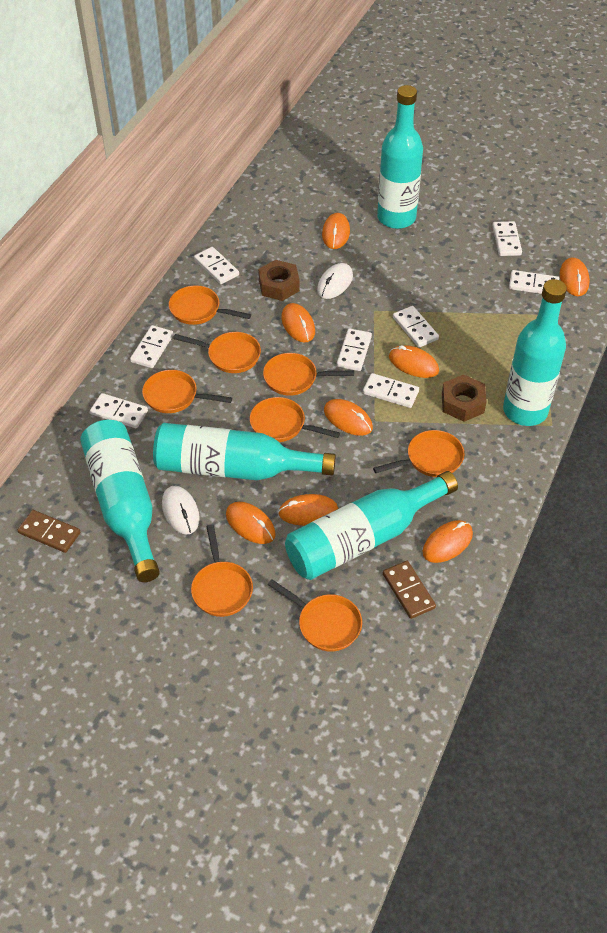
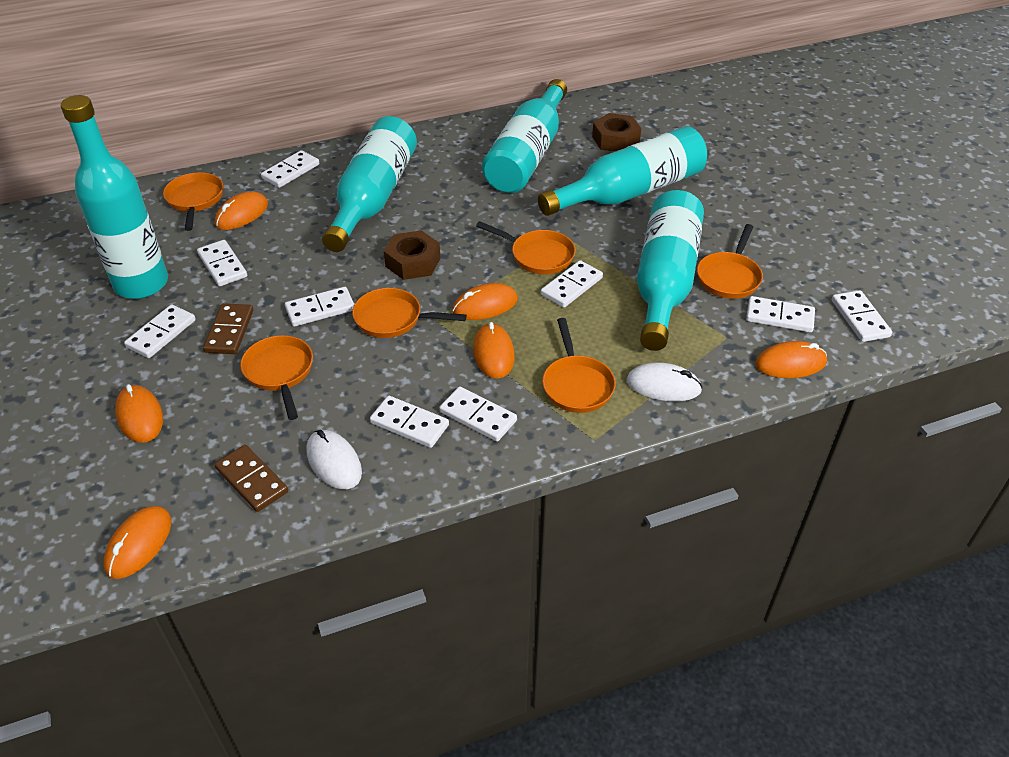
orange mouse: 8 -> 6
orange pan: 8 -> 6
white domino: 8 -> 9

